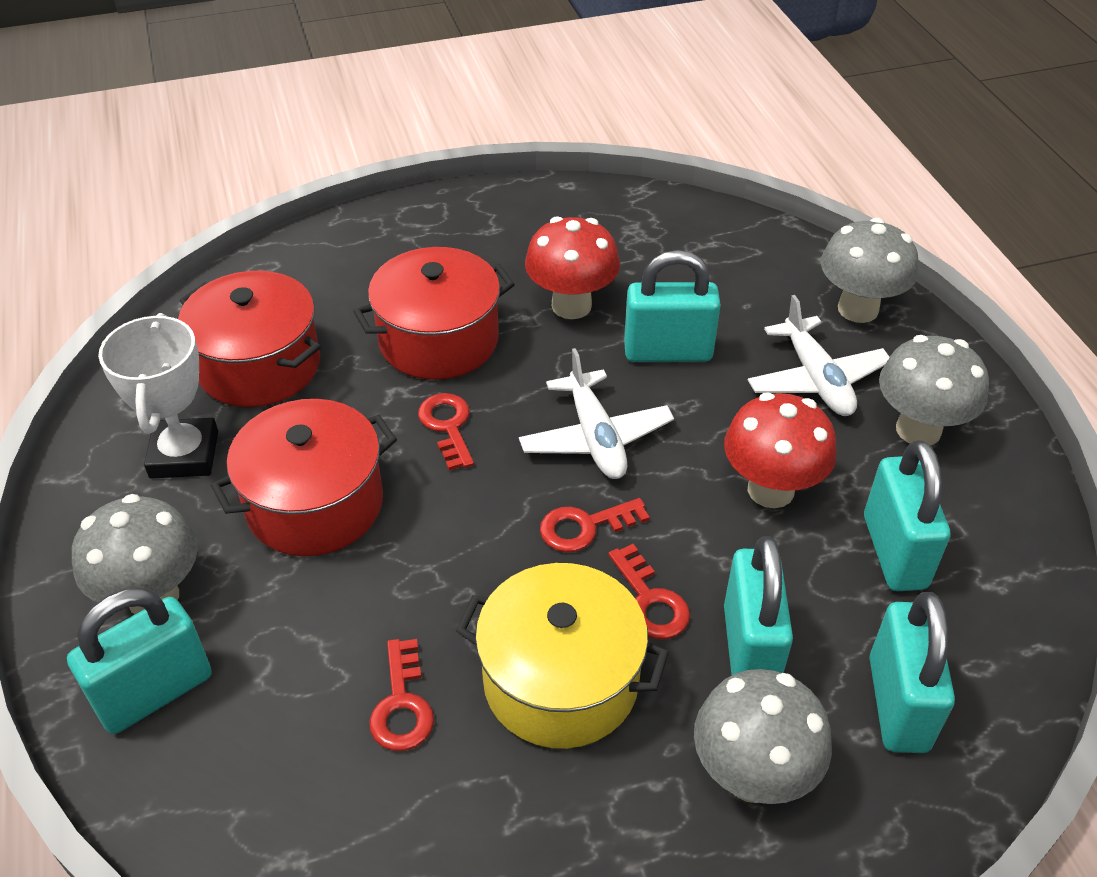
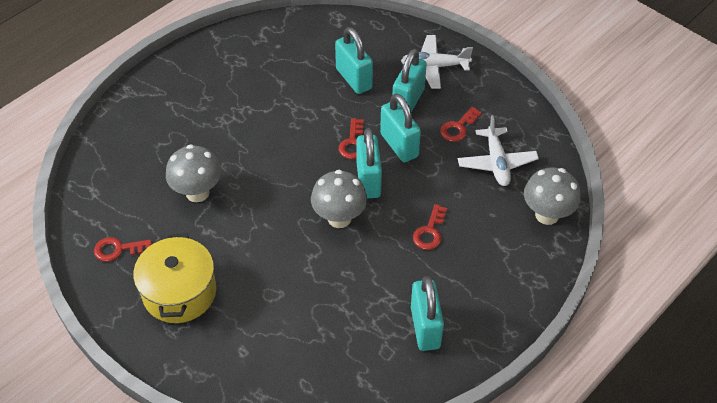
grey mushroom: 4 -> 3
red mushroom: 2 -> 0
red pot: 3 -> 0
white trophy: 1 -> 0

